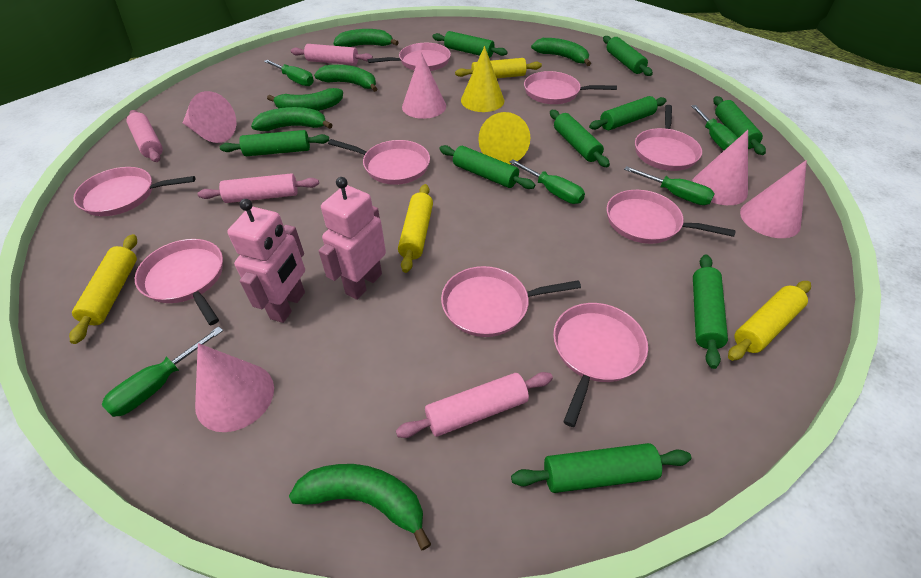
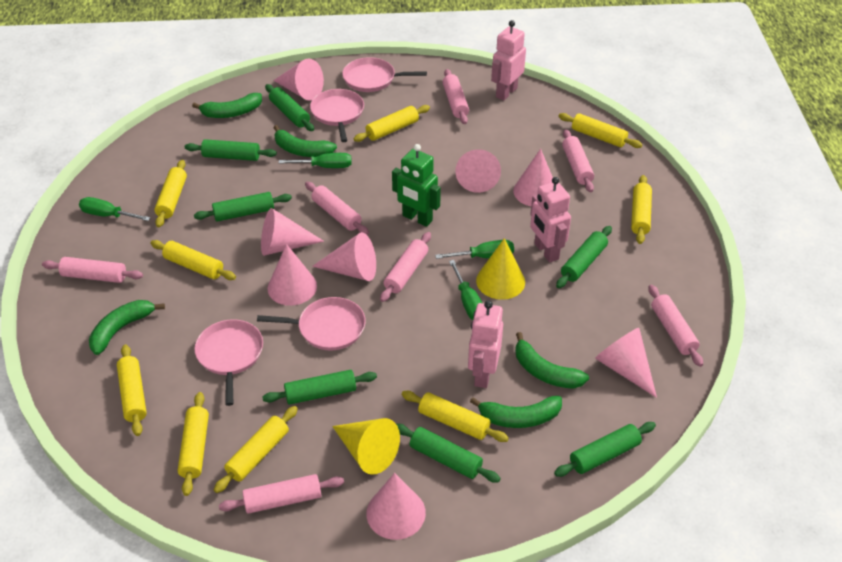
green banana: 6 -> 5
green robot: 0 -> 1
green rolling pin: 9 -> 7
green screwdriver: 5 -> 4
pink cone: 5 -> 8
pink pan: 9 -> 4
pink robot: 2 -> 3
pink rolling pin: 4 -> 7
yellow rolling pin: 4 -> 9

